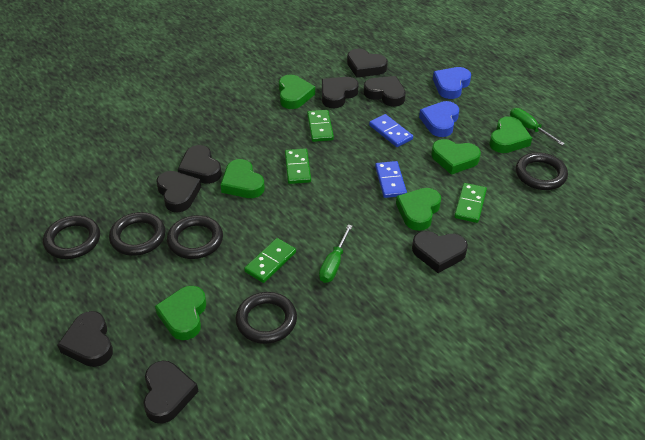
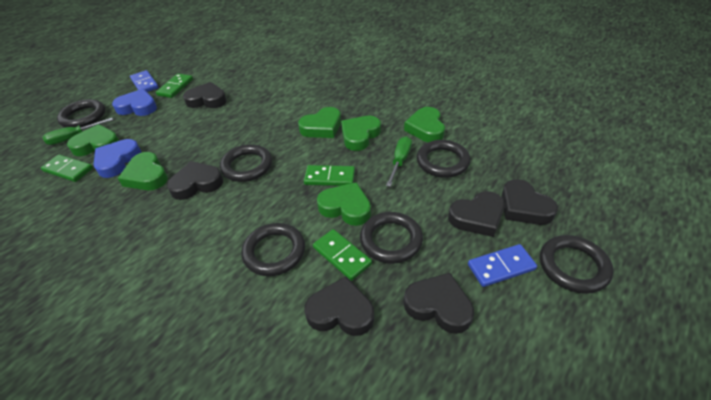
black heart: 8 -> 6
black ring: 5 -> 6

